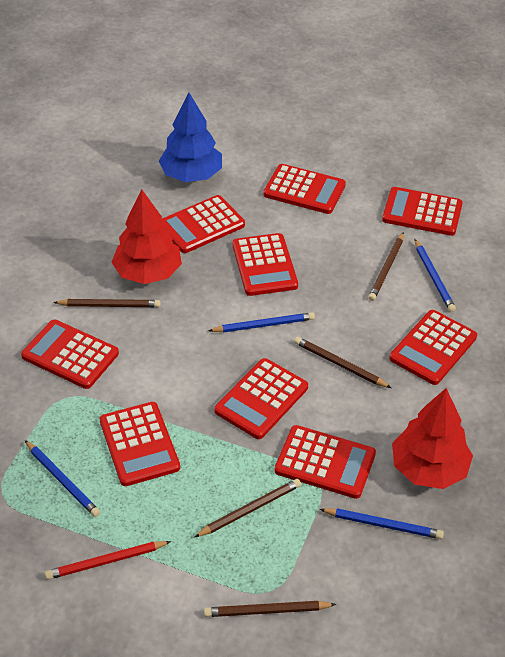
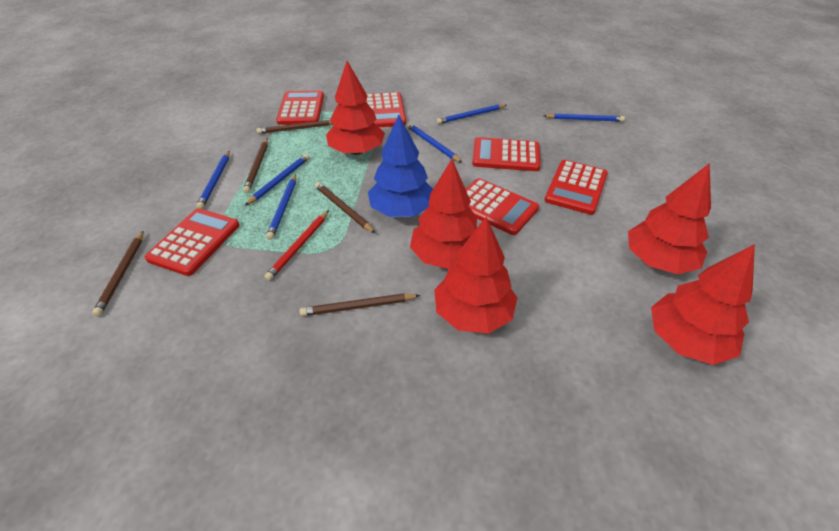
blue pencil: 4 -> 6
red calculator: 9 -> 6
red tree: 2 -> 5

